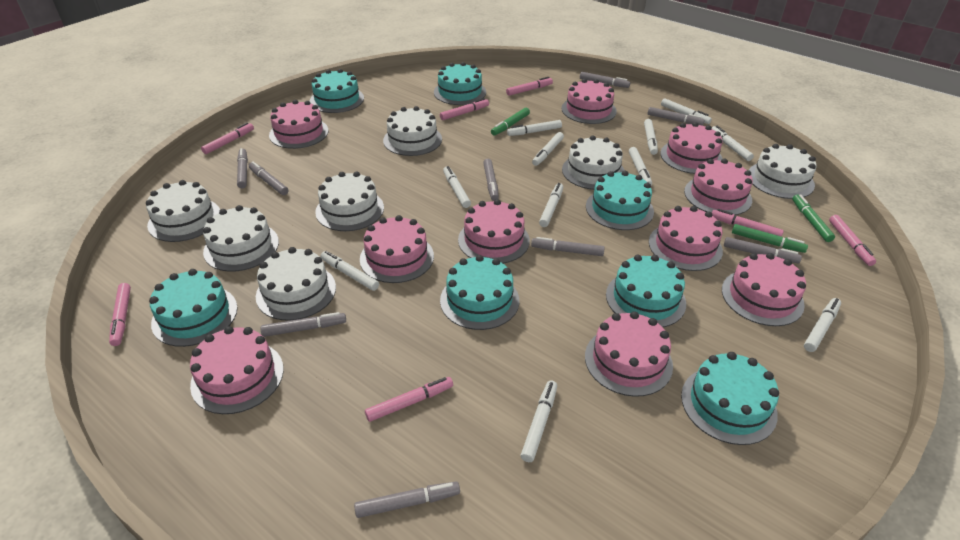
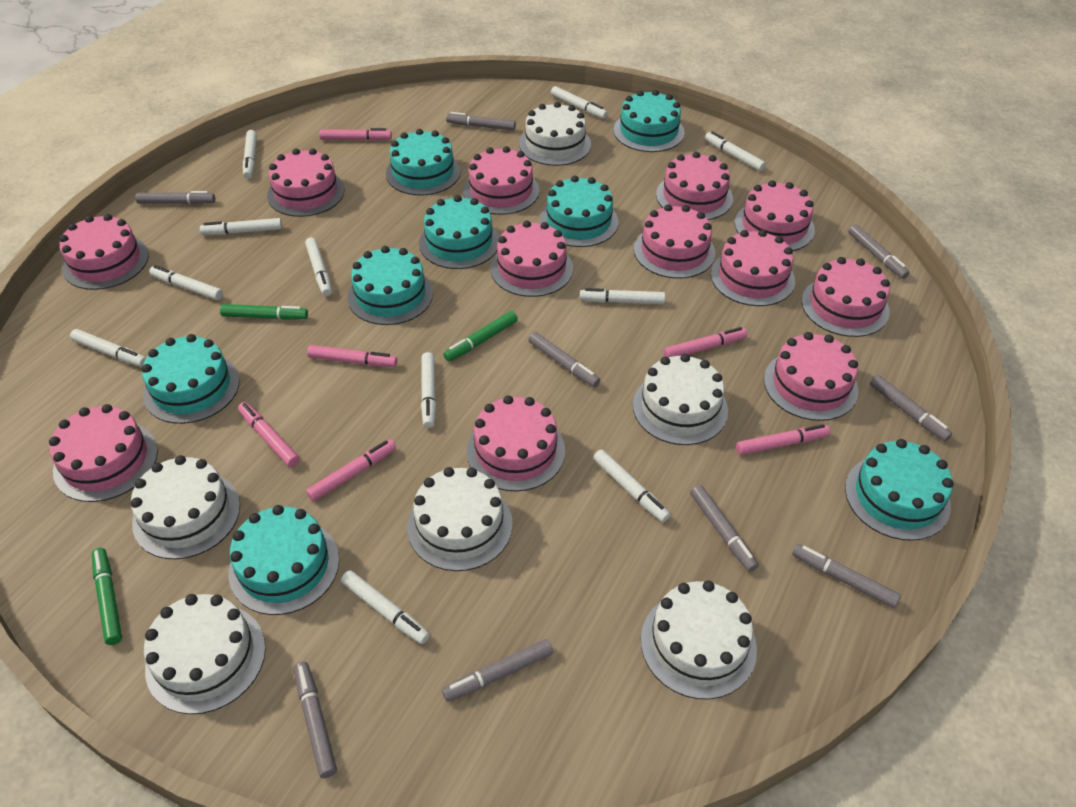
pink cake: 10 -> 12
pink marker: 7 -> 6
turquoise cake: 7 -> 8
white cake: 7 -> 6

